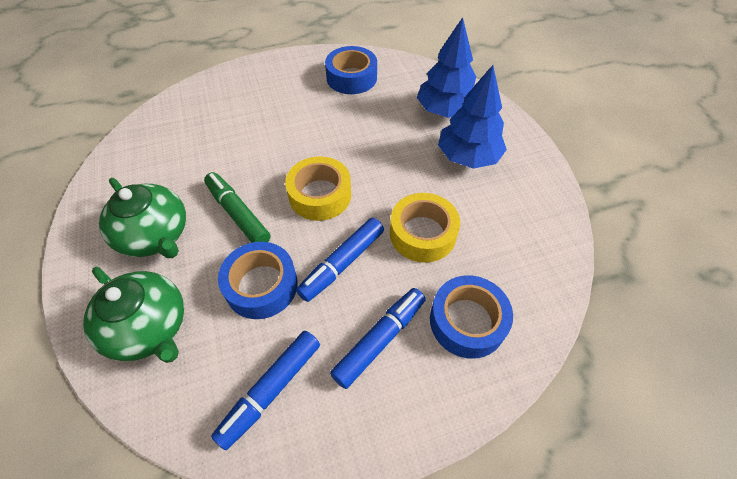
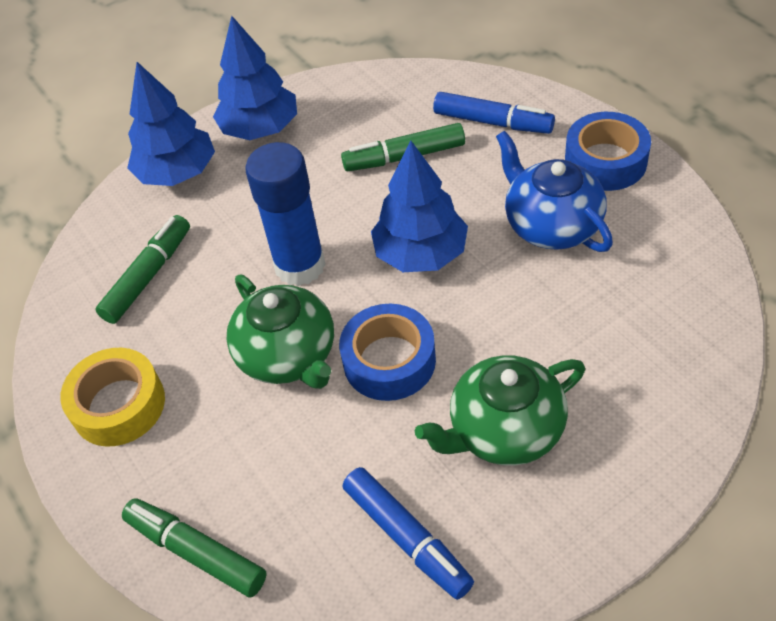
blue glue stick: 0 -> 1
blue marker: 3 -> 2
blue tape: 3 -> 2
blue teapot: 0 -> 1
blue tree: 2 -> 3
green marker: 1 -> 3
yellow tape: 2 -> 1

